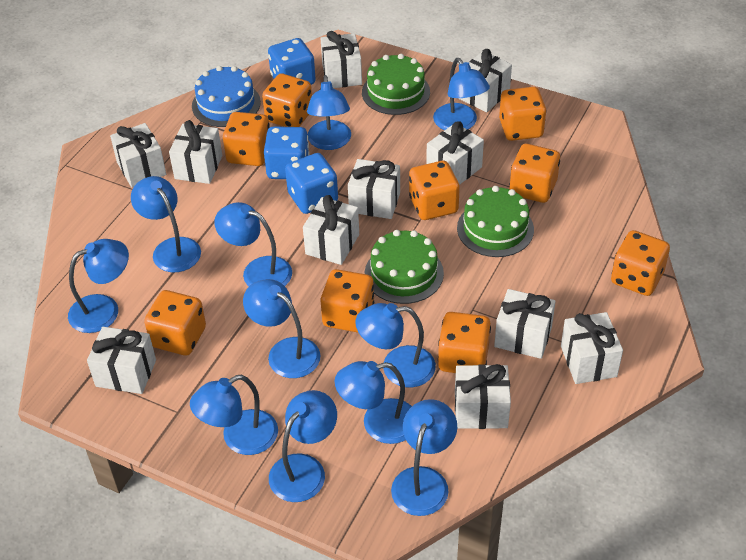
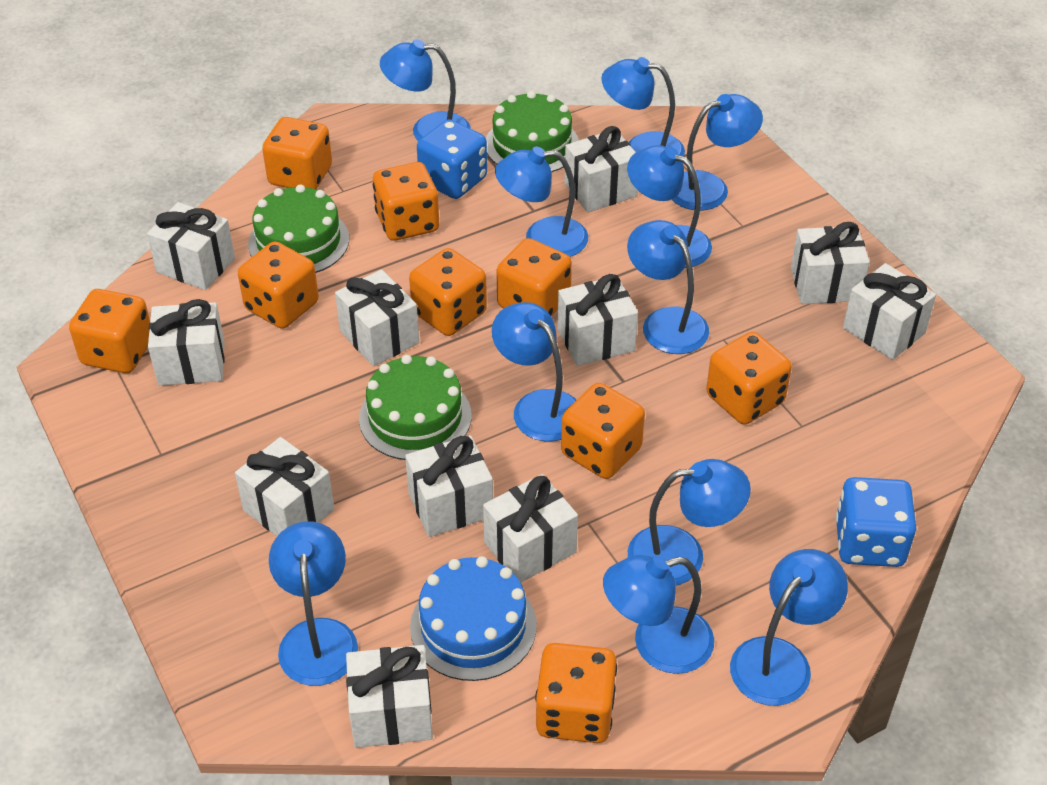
blue dice: 3 -> 2

